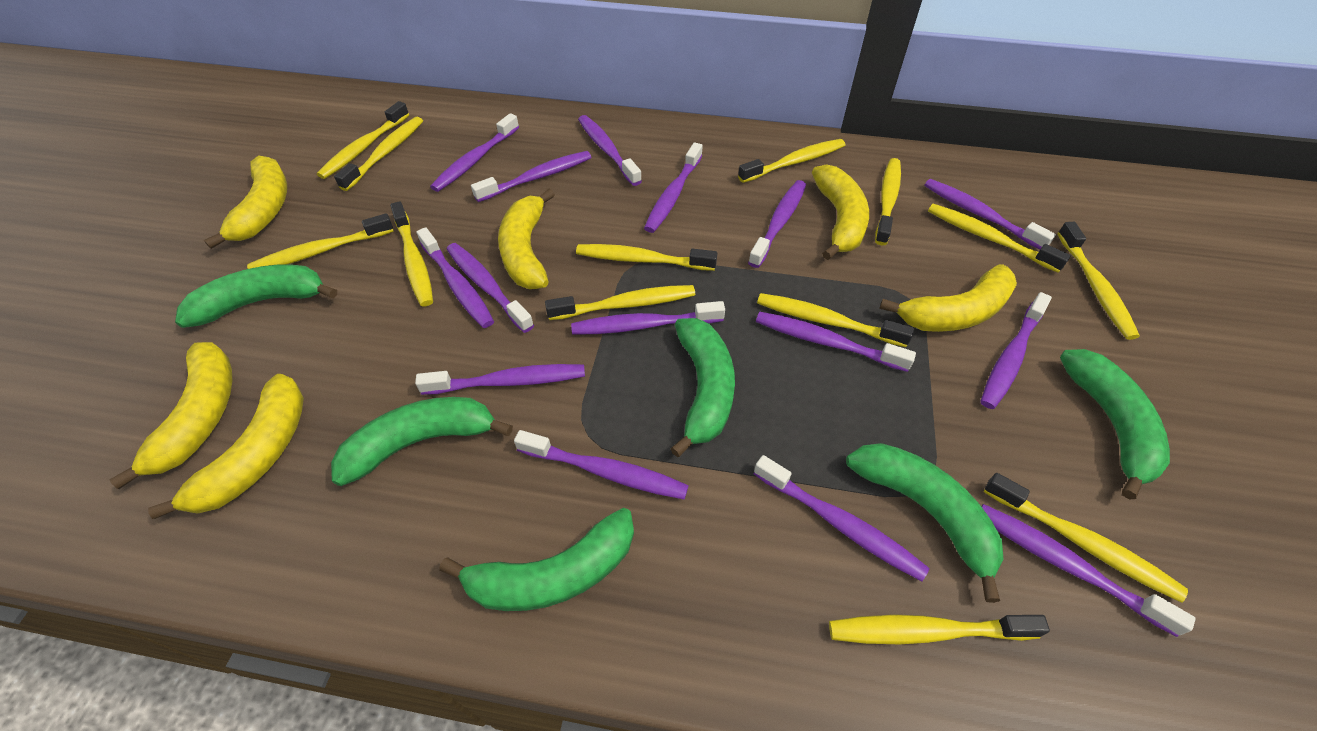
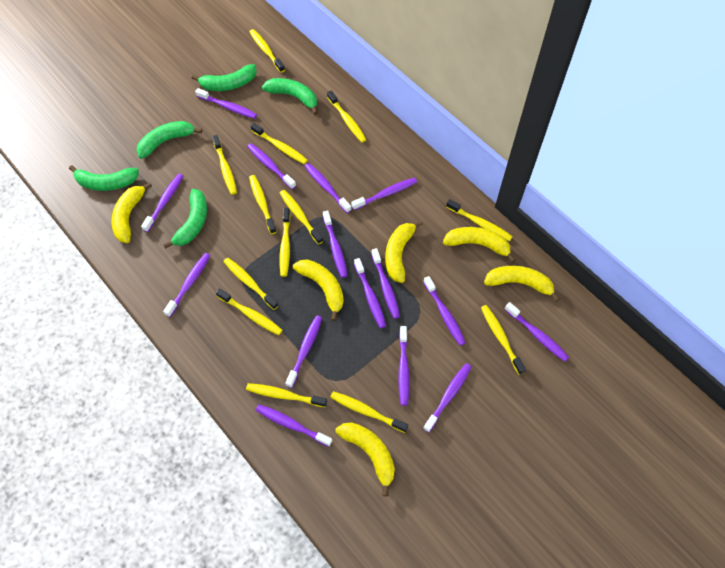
green banana: 6 -> 5

